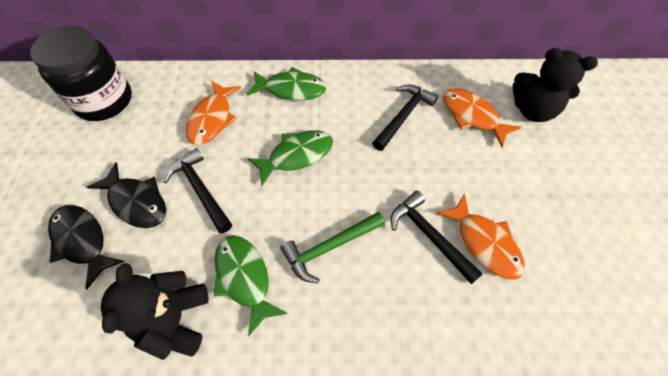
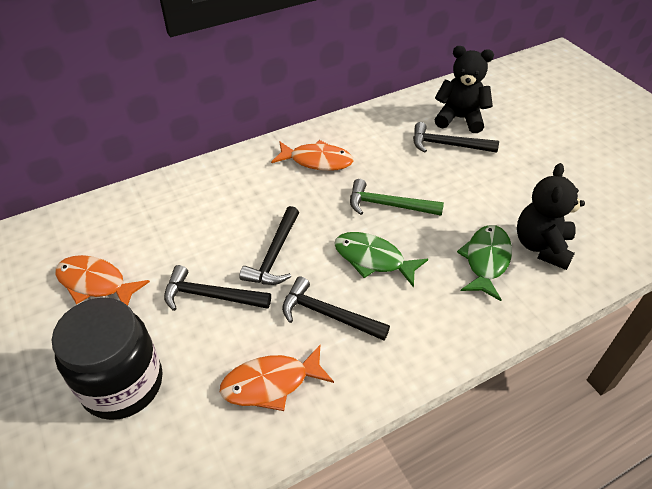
black fish: 2 -> 0
black hammer: 3 -> 4
green fish: 3 -> 2

